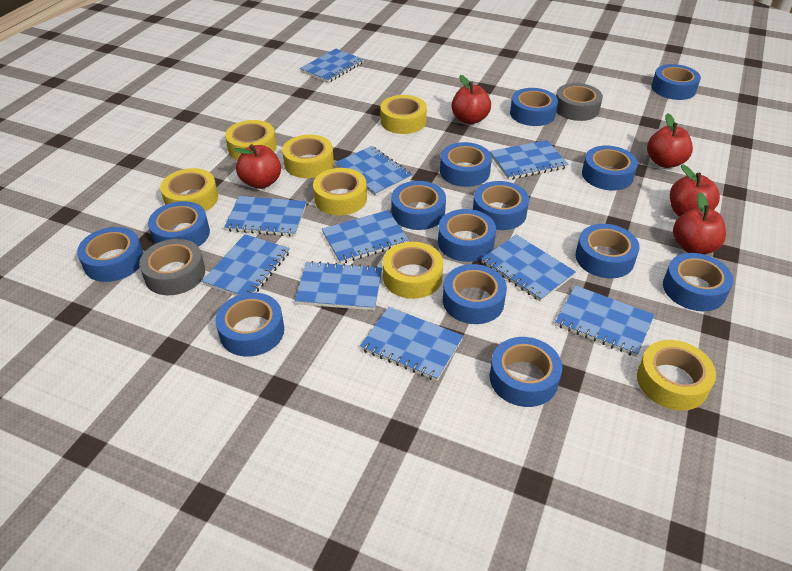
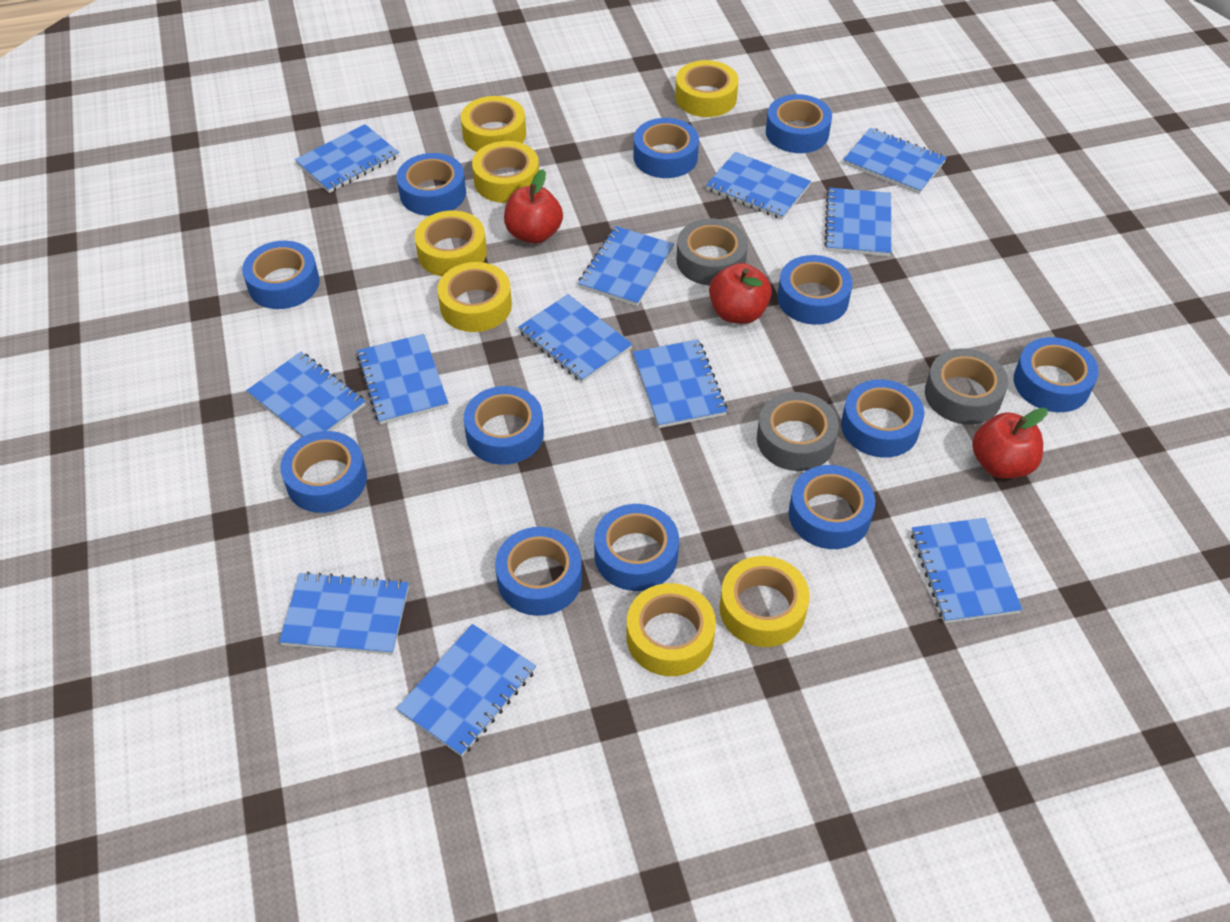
blue notebook: 10 -> 12
blue tape: 14 -> 12
grey tape: 2 -> 3
red apple: 5 -> 3

